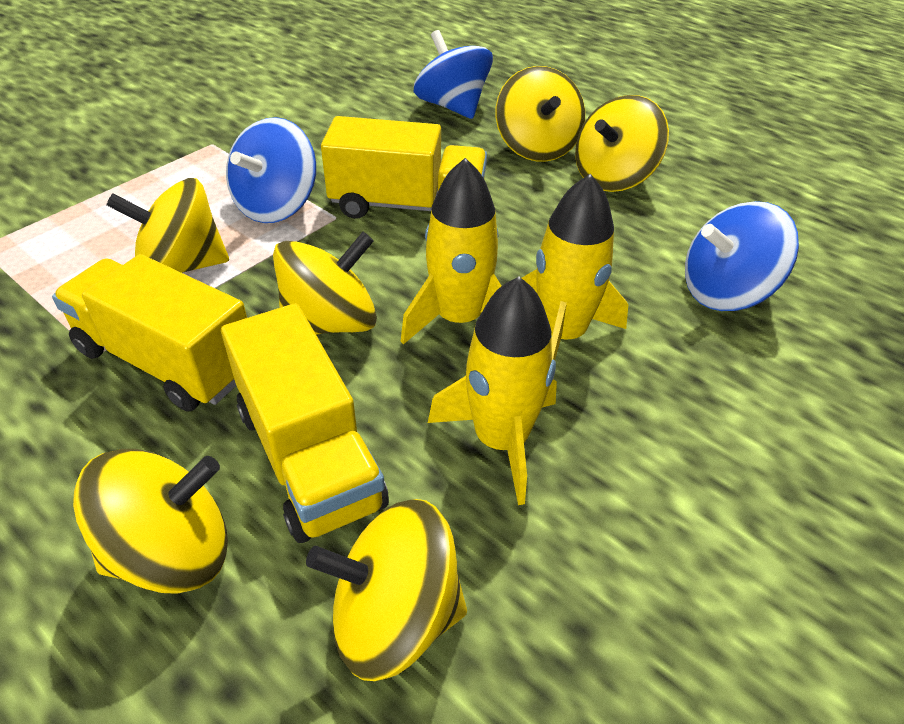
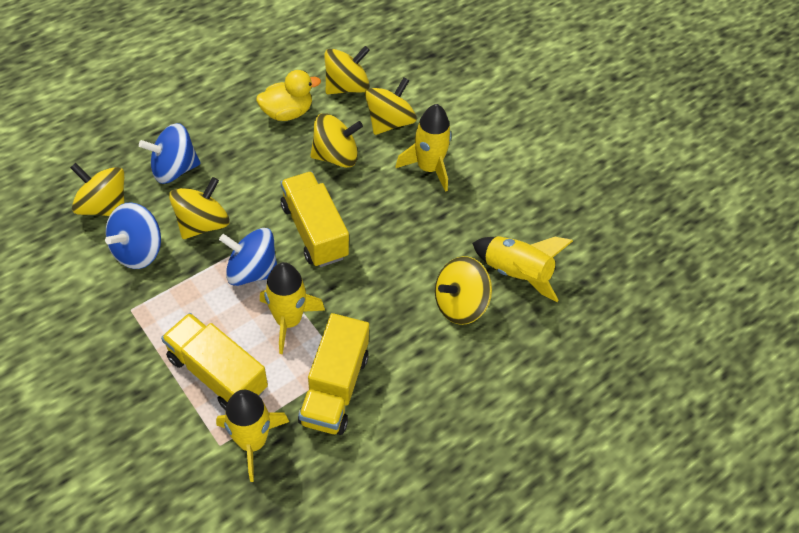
yellow duck: 0 -> 1
yellow rocket: 3 -> 4

